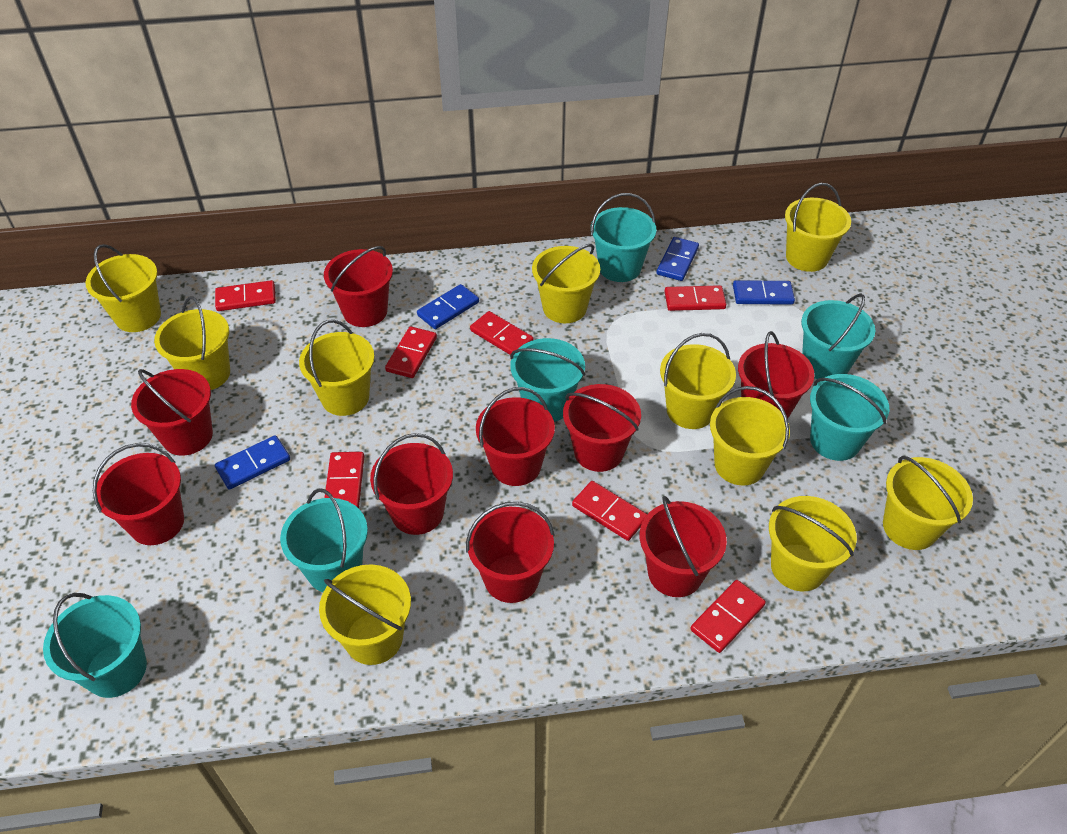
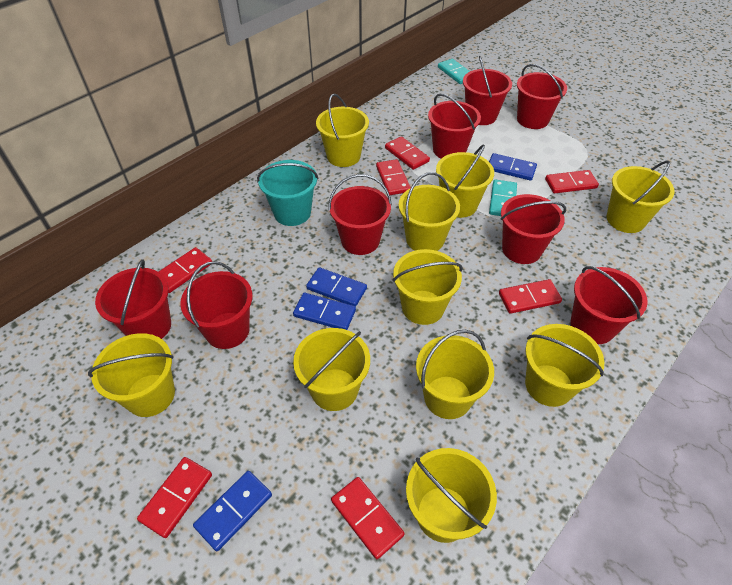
red bucket: 9 -> 8
turquoise bucket: 6 -> 1
turquoise domino: 0 -> 2

